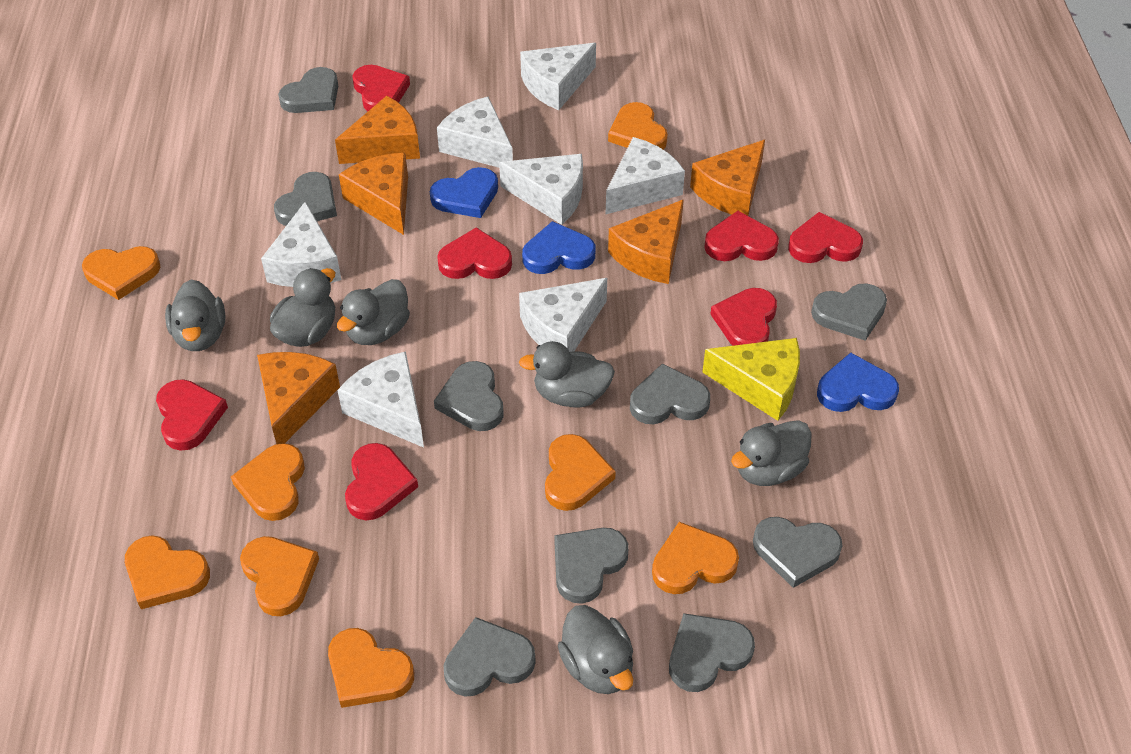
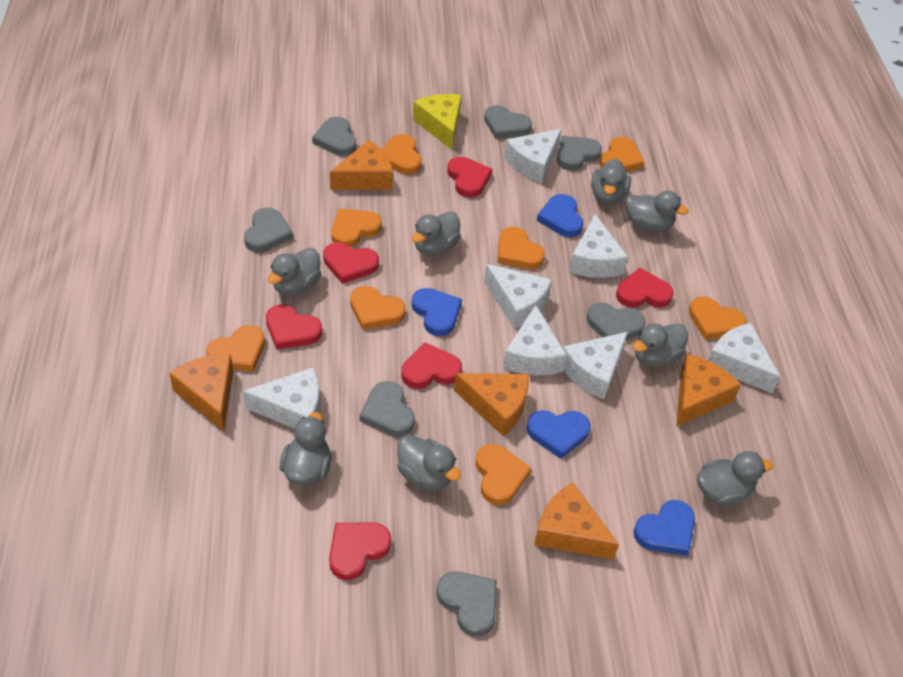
blue heart: 3 -> 4
grey duck: 6 -> 8
grey heart: 9 -> 7
red heart: 7 -> 6

